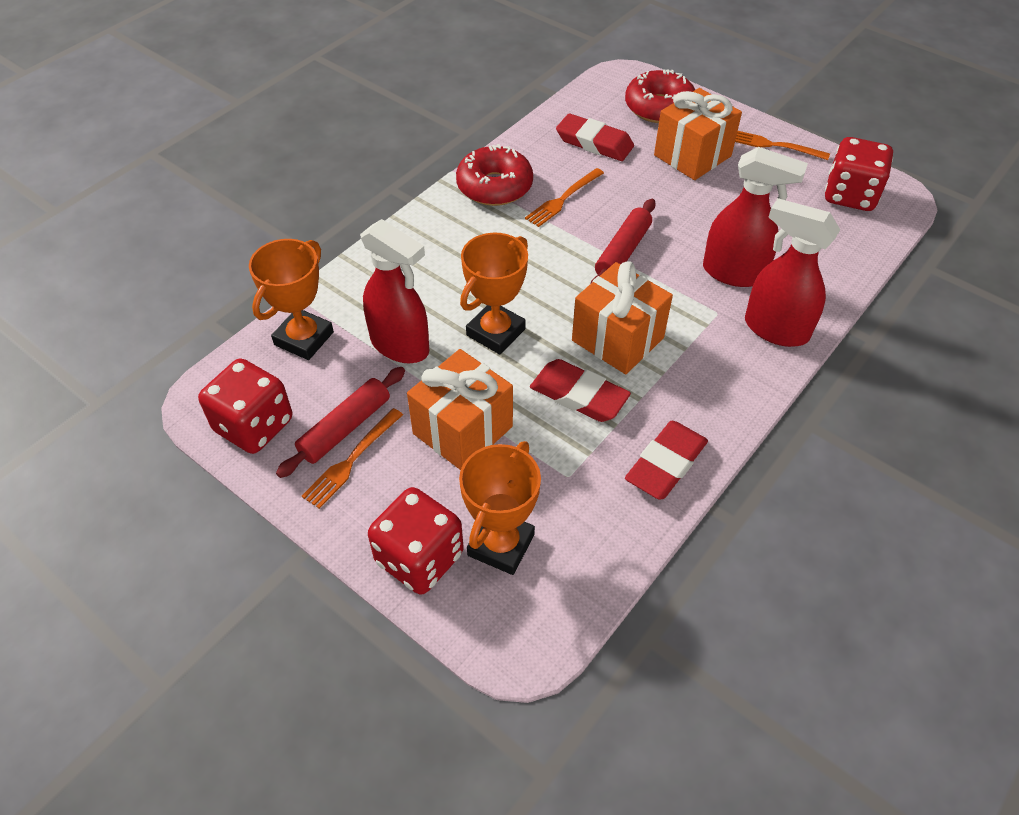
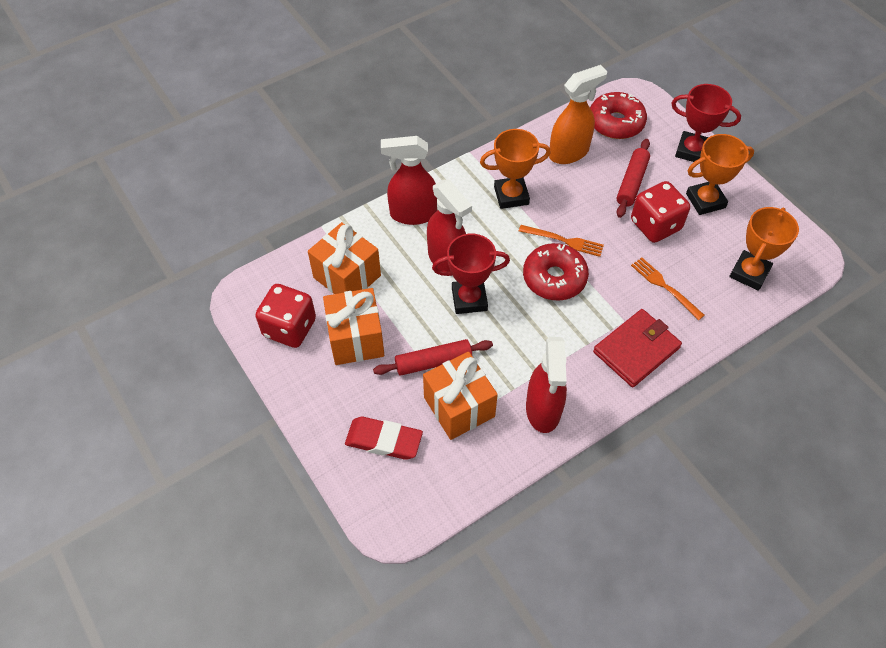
orange fork: 3 -> 2
orange spray bottle: 0 -> 1
red dice: 3 -> 2
red eraser: 3 -> 1
red trophy: 0 -> 2
red wallet: 0 -> 1

